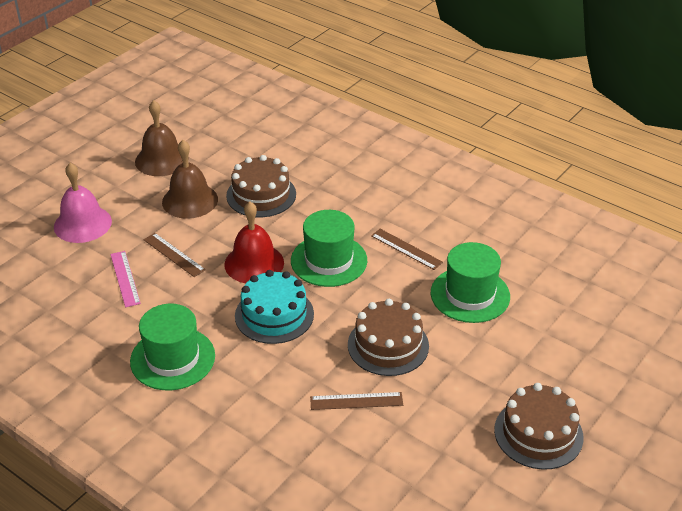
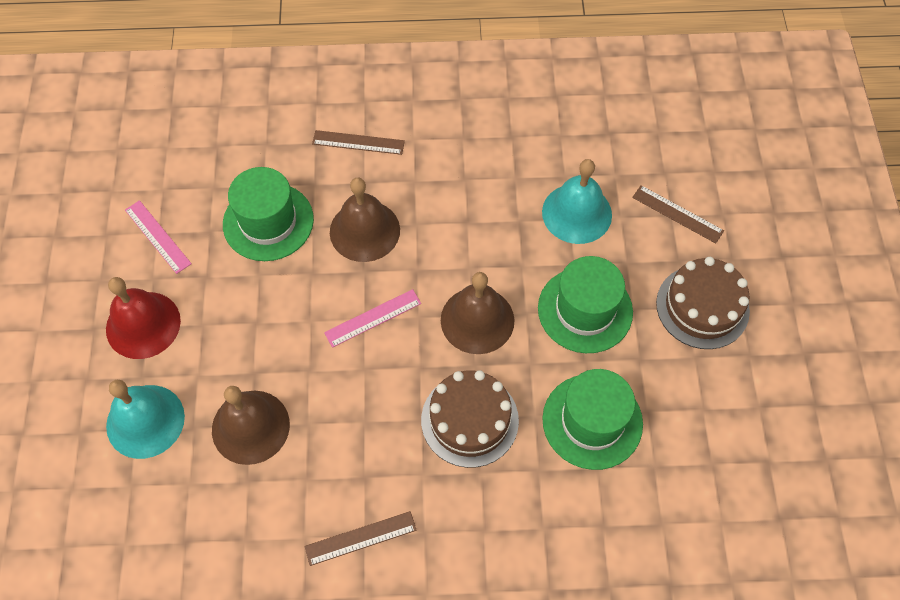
brown bell: 2 -> 3
brown cake: 3 -> 2
pink bell: 1 -> 0
pink ruler: 1 -> 2
turquoise bell: 0 -> 2
turquoise cake: 1 -> 0

